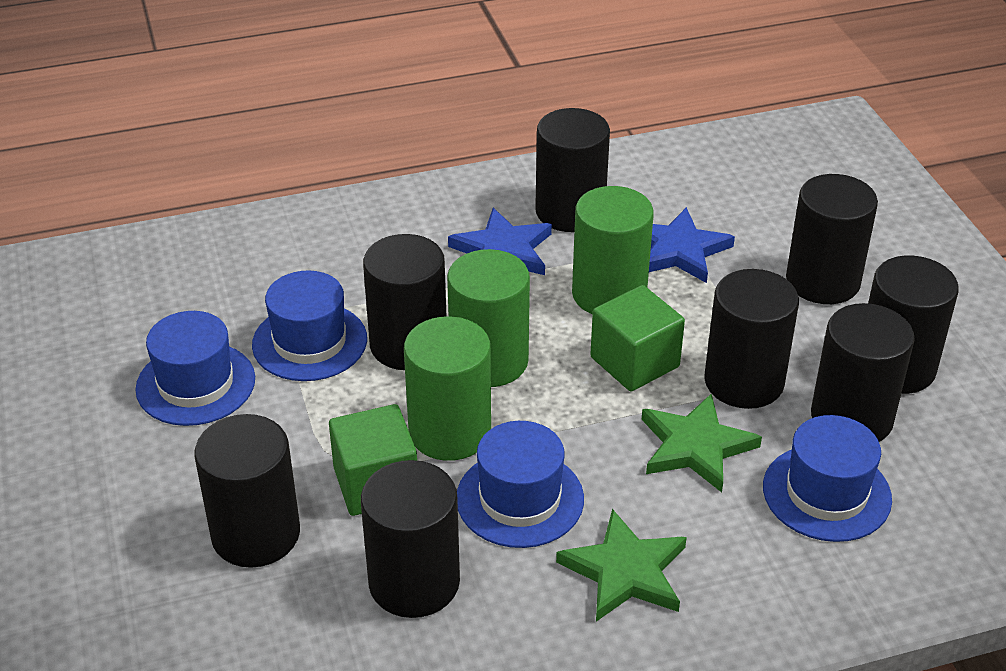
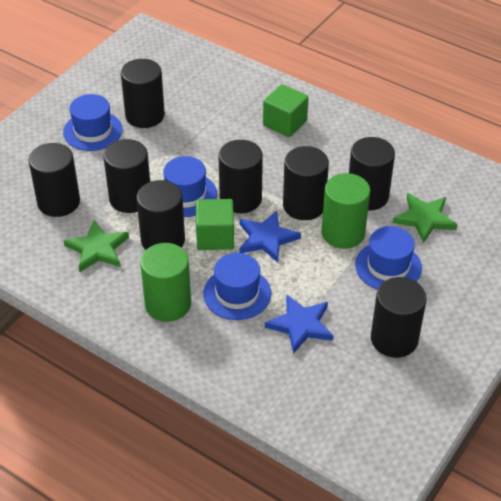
green cylinder: 3 -> 2

